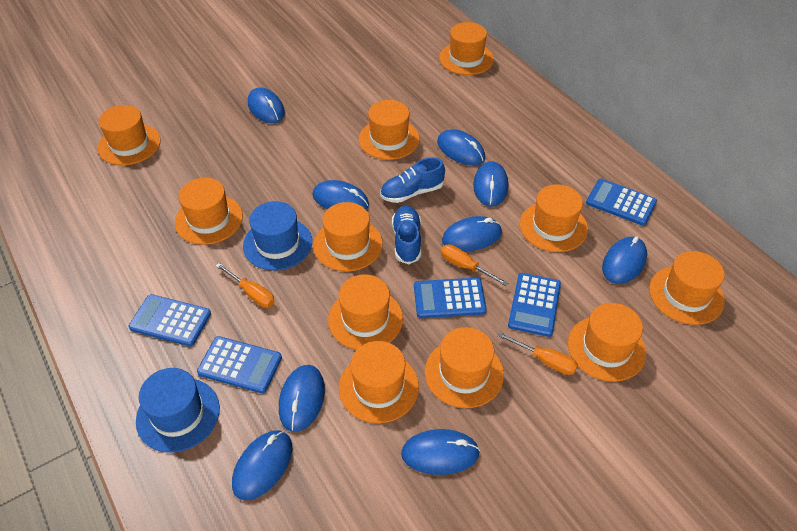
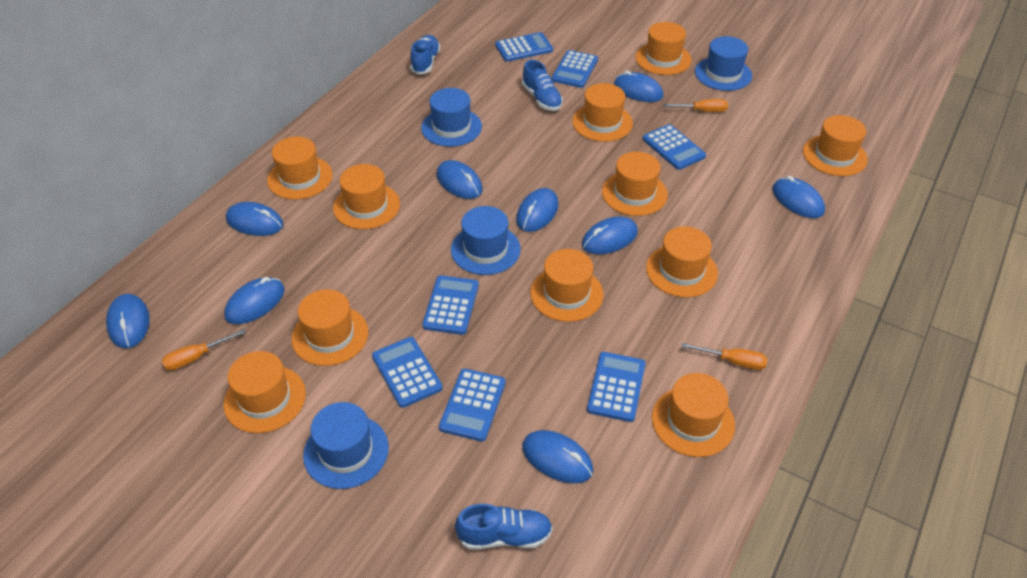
blue calculator: 5 -> 7
blue hat: 2 -> 4
blue shoe: 2 -> 3

